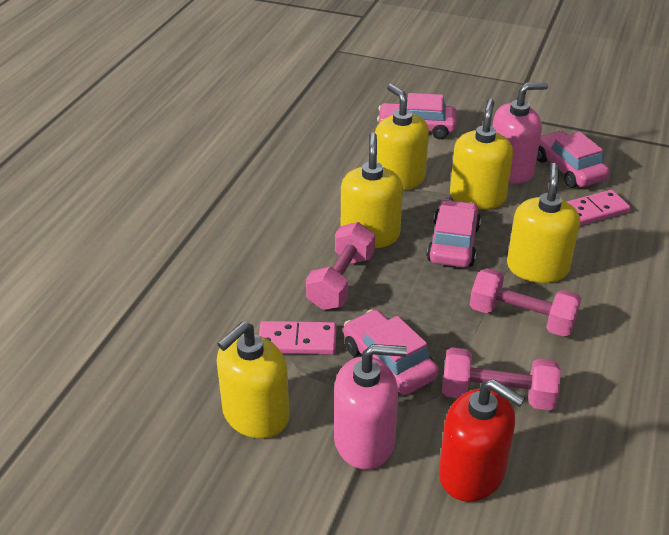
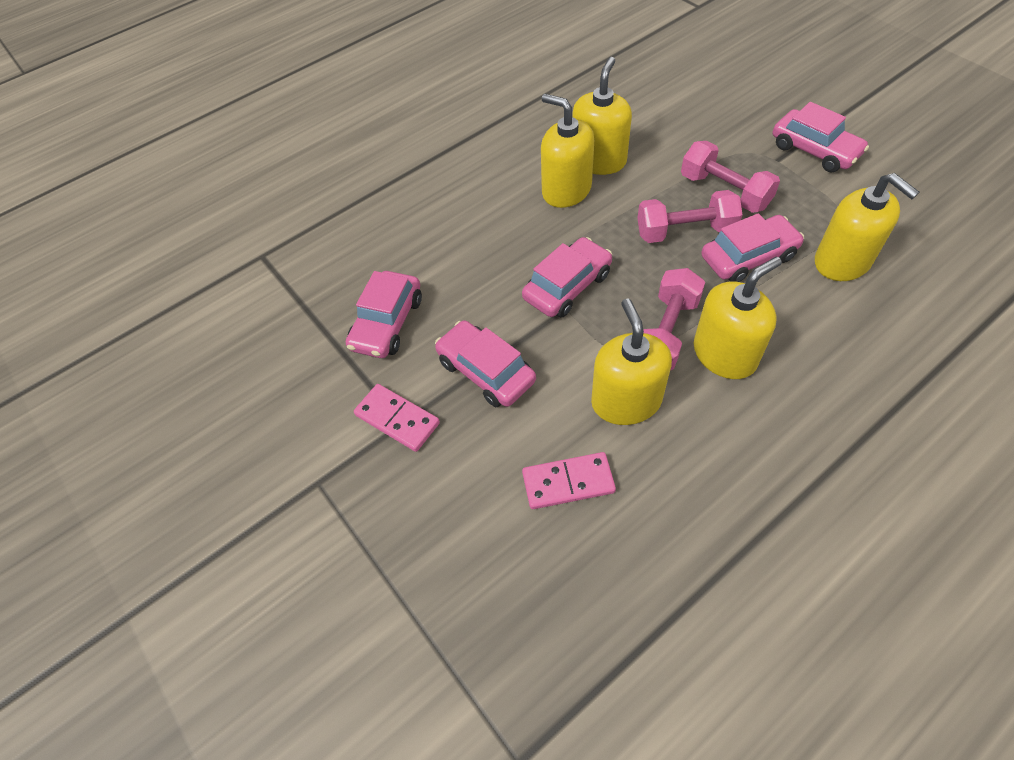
pink car: 4 -> 5
pink soap dispenser: 2 -> 0
red soap dispenser: 1 -> 0

